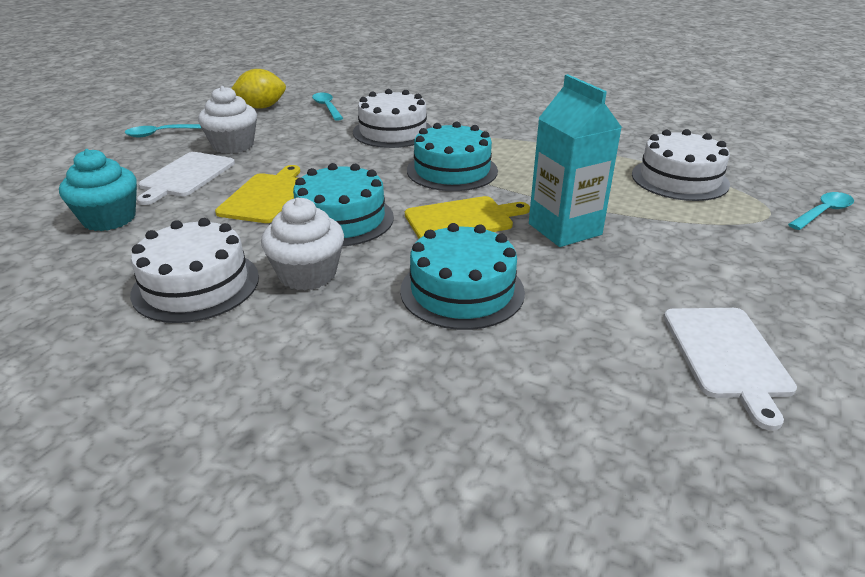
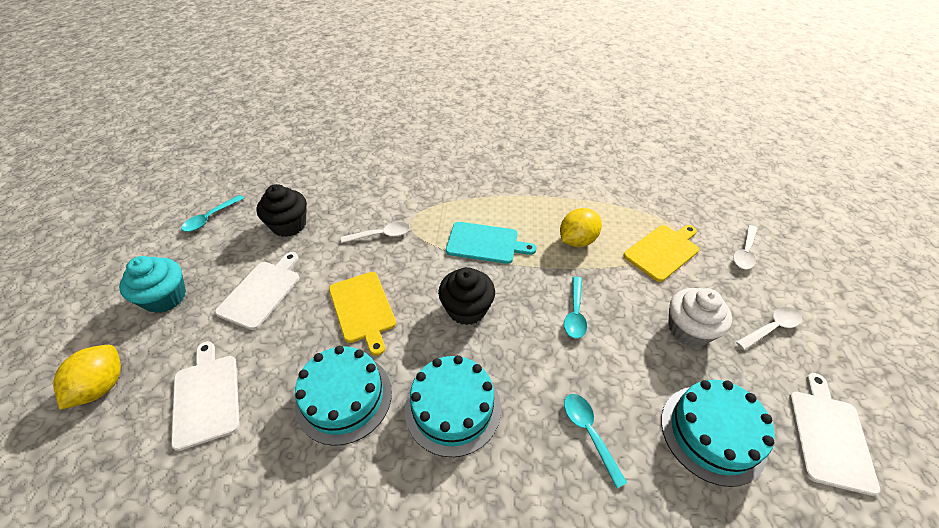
black cupcake: 0 -> 2
turquoise carton: 1 -> 0
turquoise cutting board: 0 -> 1
white cake: 3 -> 0
white cupcake: 2 -> 1
white cutting board: 2 -> 3
white spoon: 0 -> 3
yellow lemon: 1 -> 2

